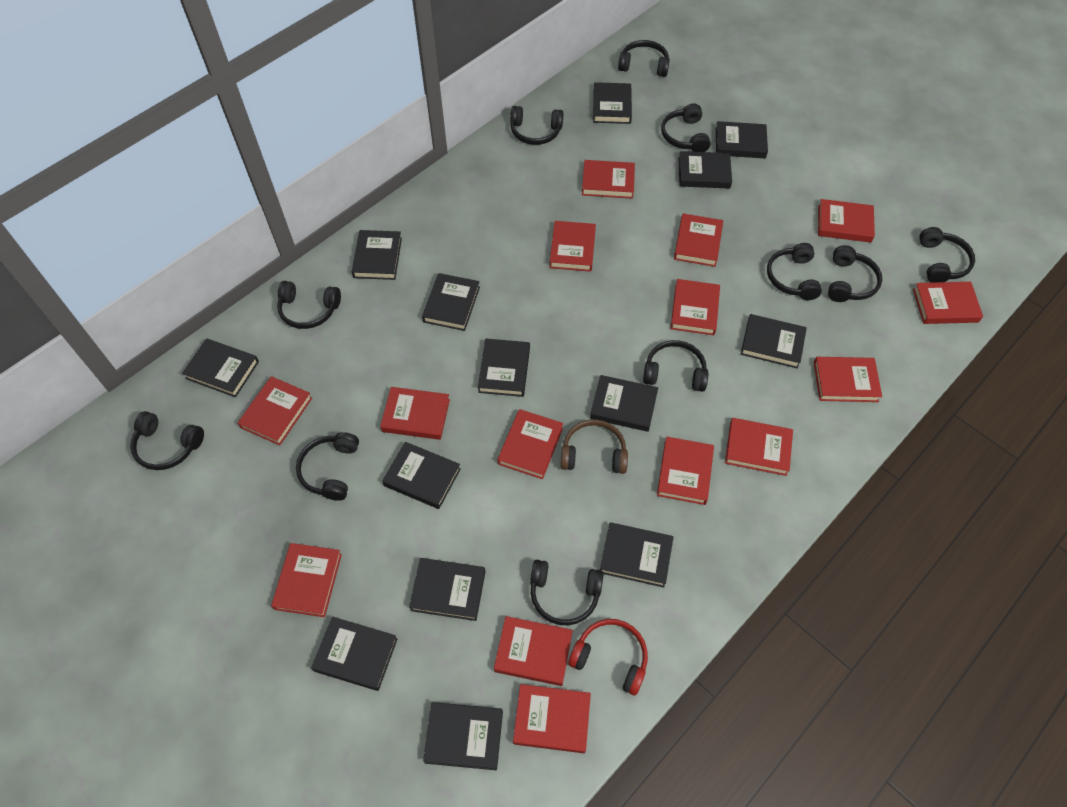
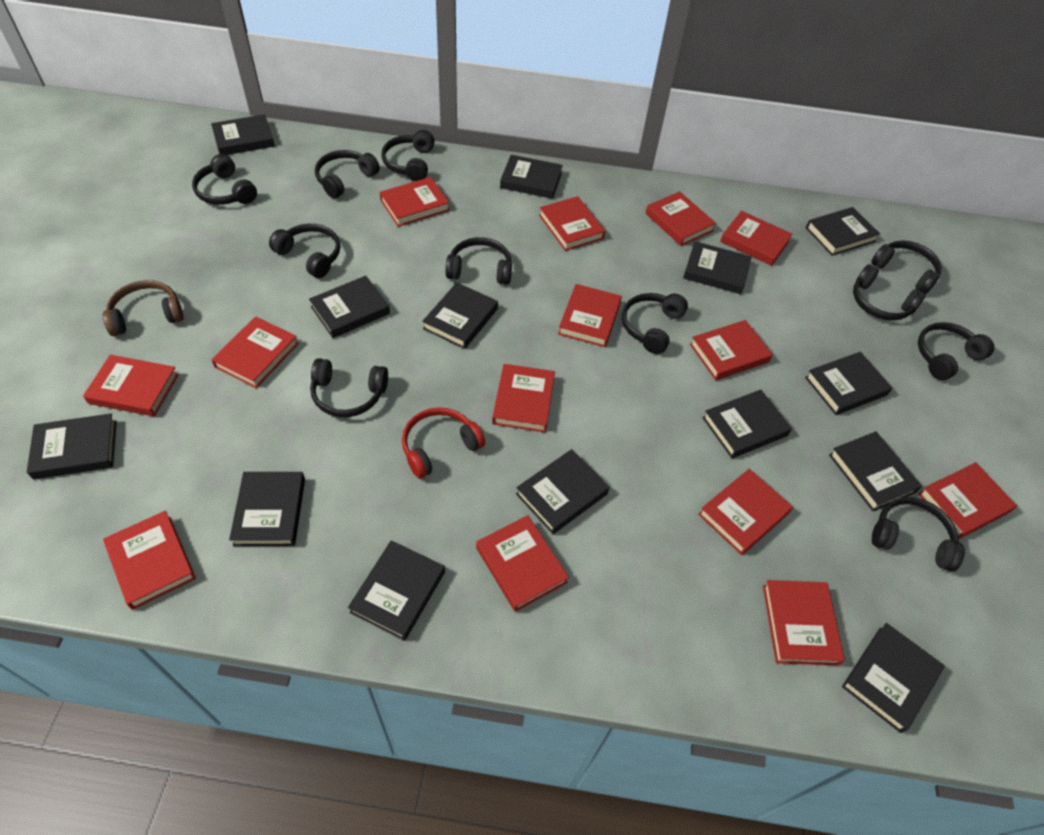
red book: 15 -> 14

